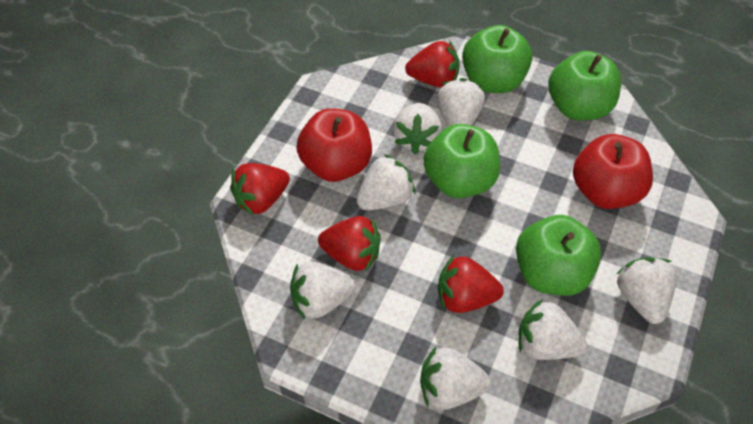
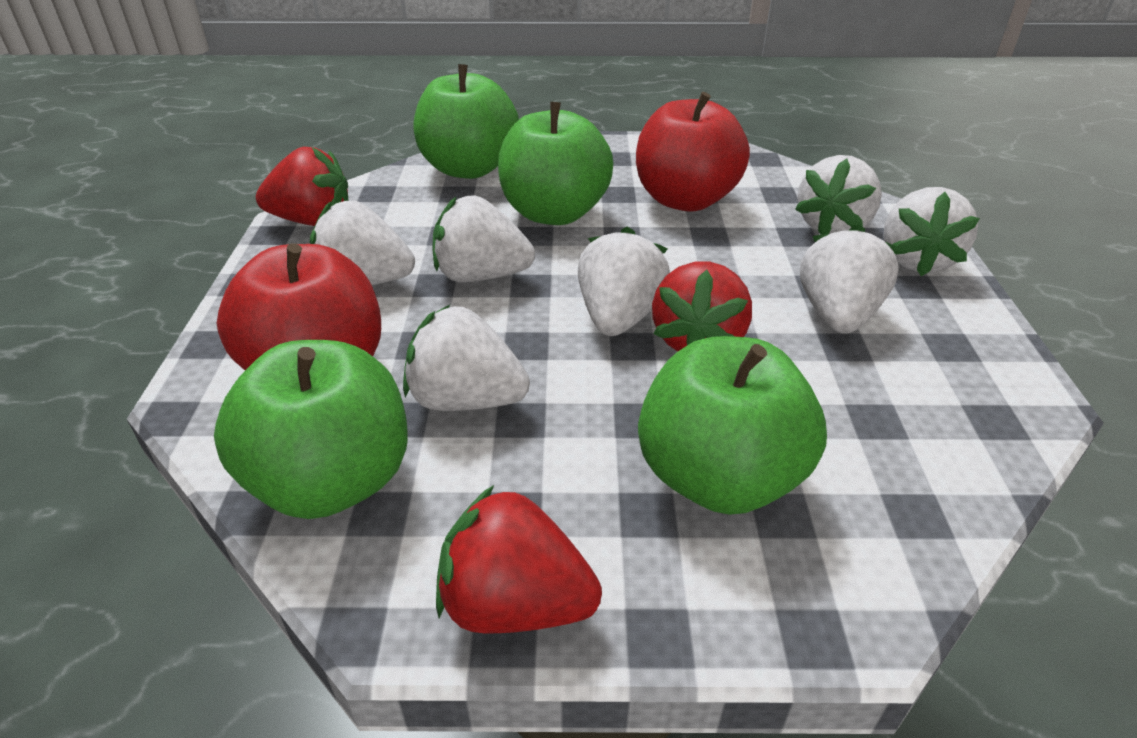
red strawberry: 4 -> 3

